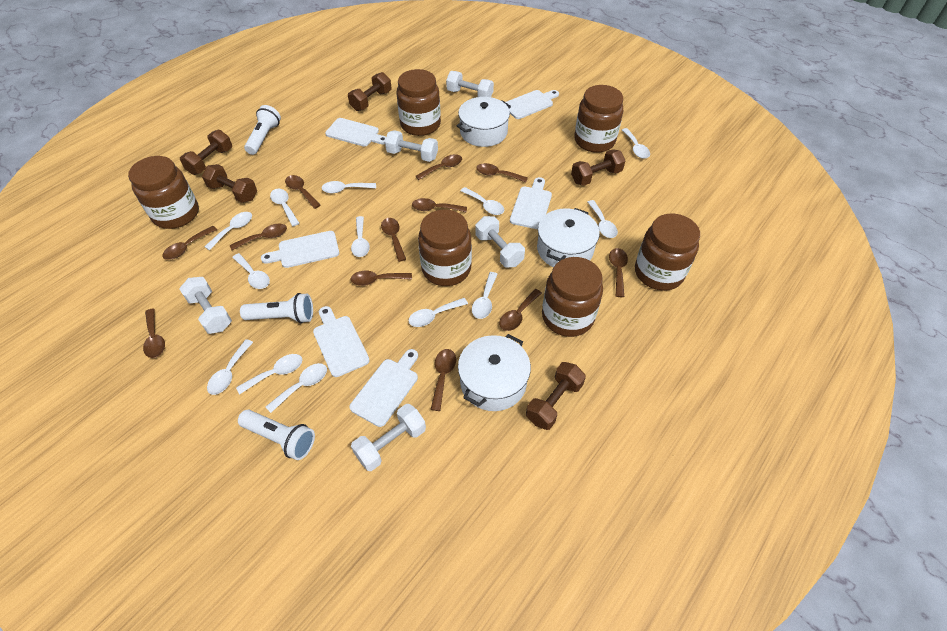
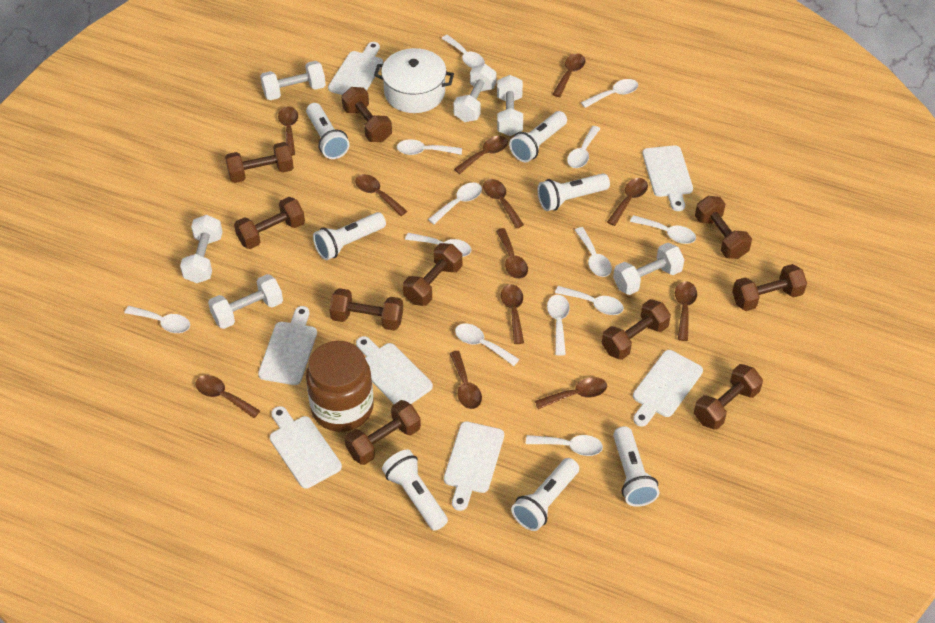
brown dumbbell: 5 -> 10
brown jar: 6 -> 1
white cutting board: 6 -> 7
white dumbbell: 5 -> 6
white flashlight: 3 -> 7
white pot: 3 -> 1

